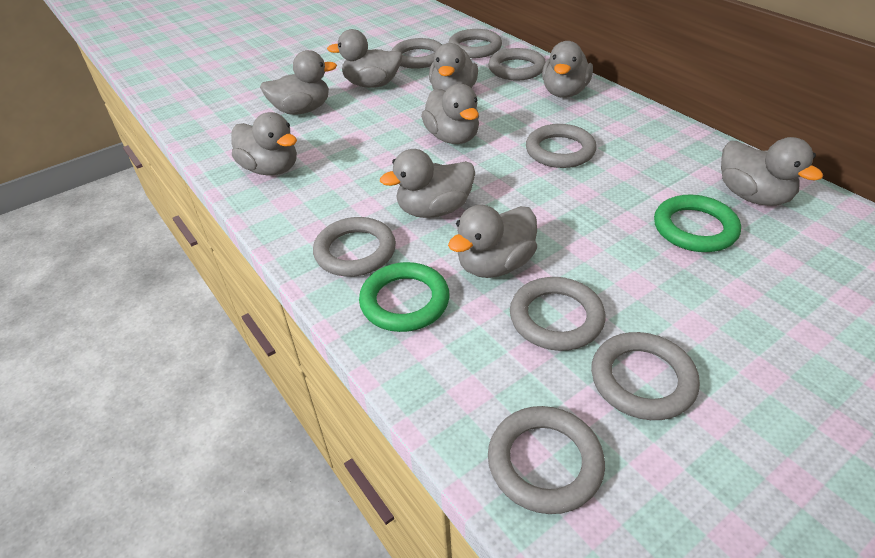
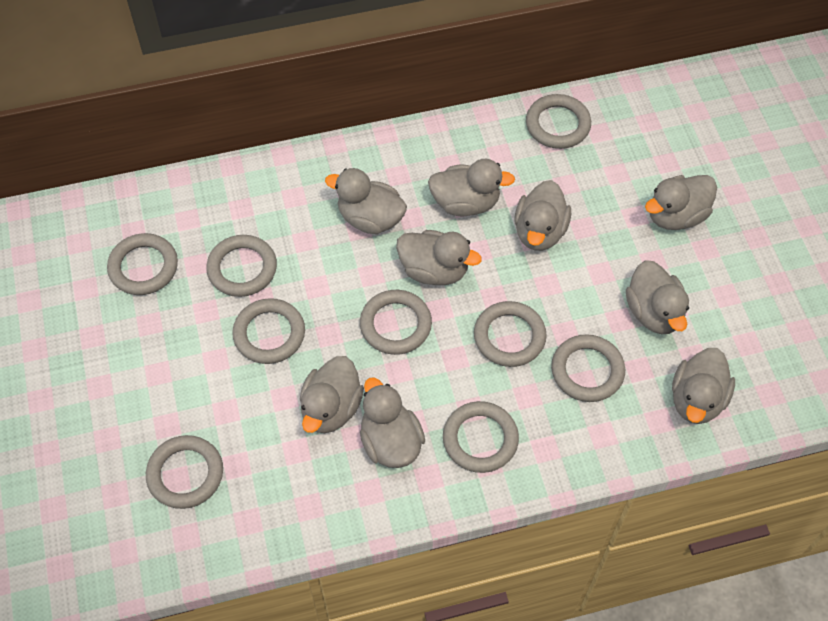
green ring: 2 -> 0
grey ring: 8 -> 9

